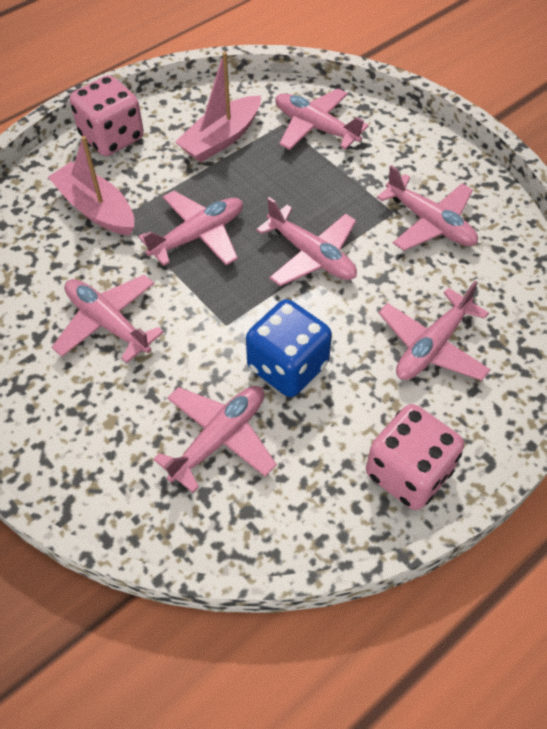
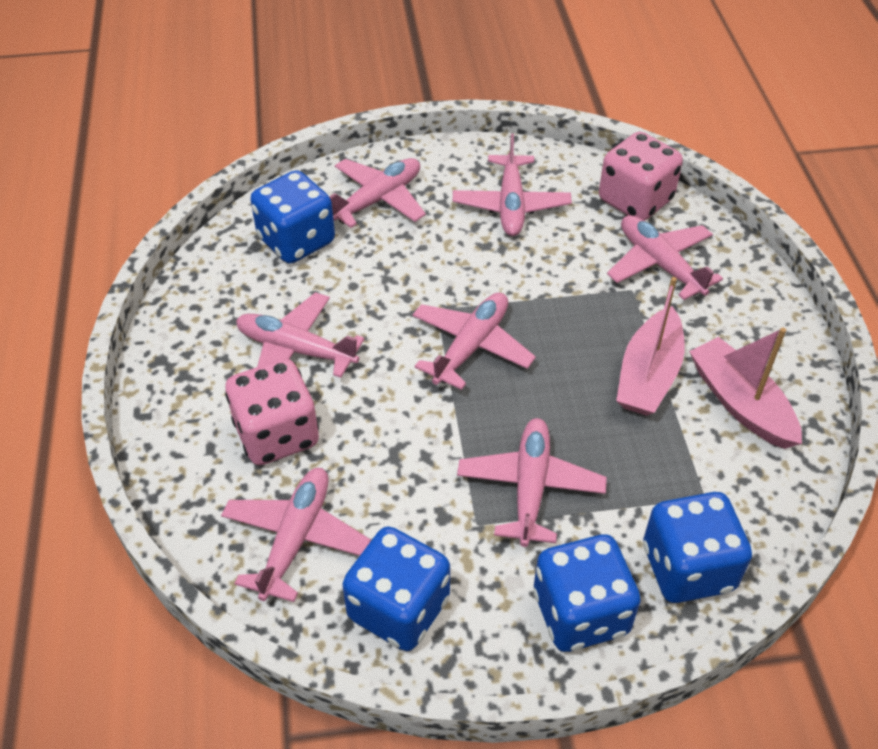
blue dice: 1 -> 4

